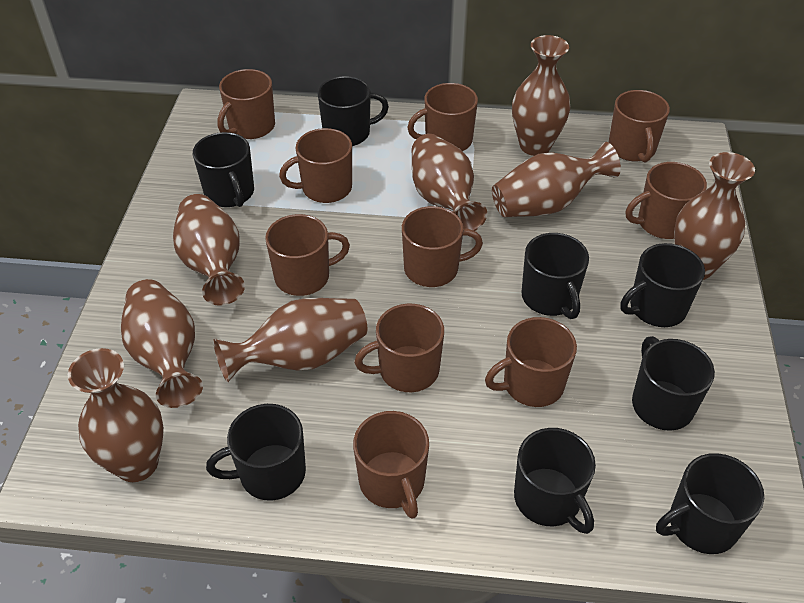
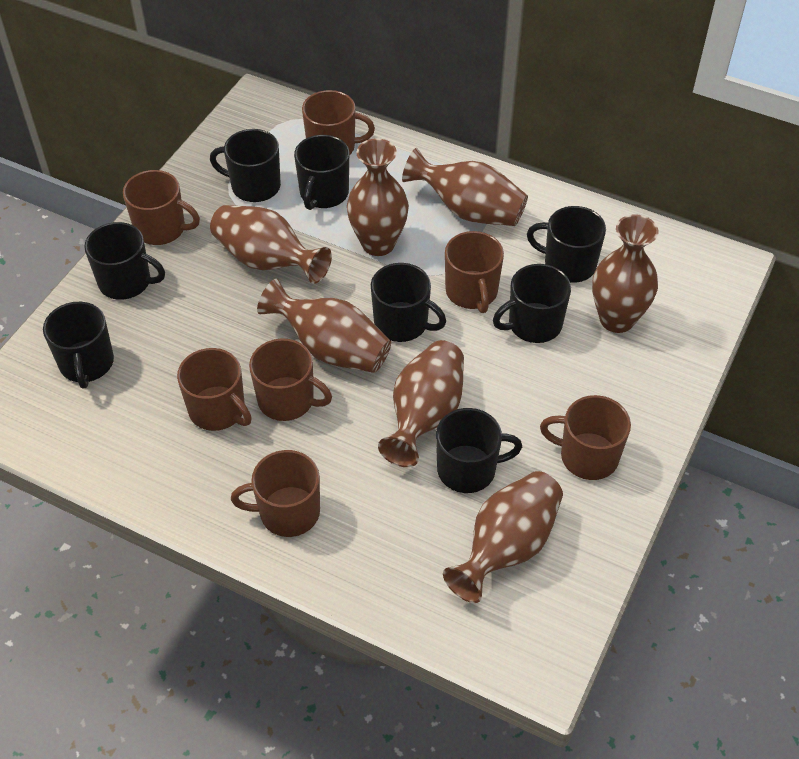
brown mug: 10 -> 7
brown vase: 8 -> 7

